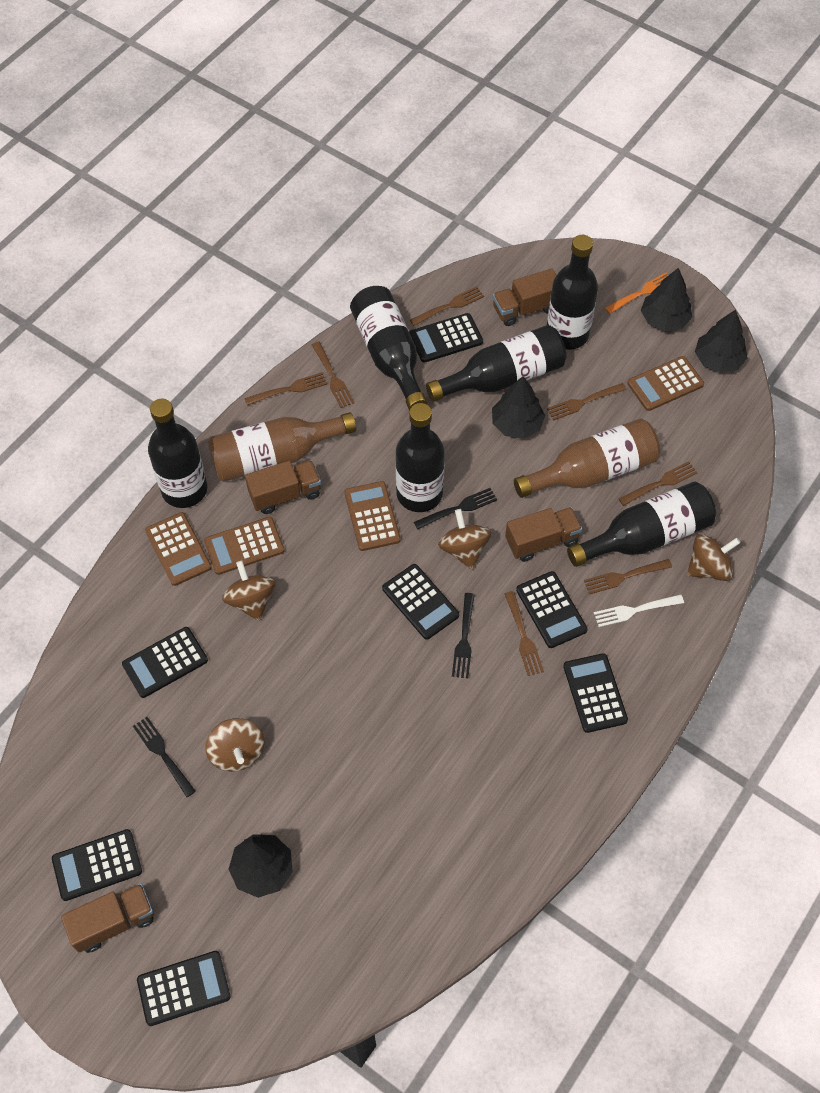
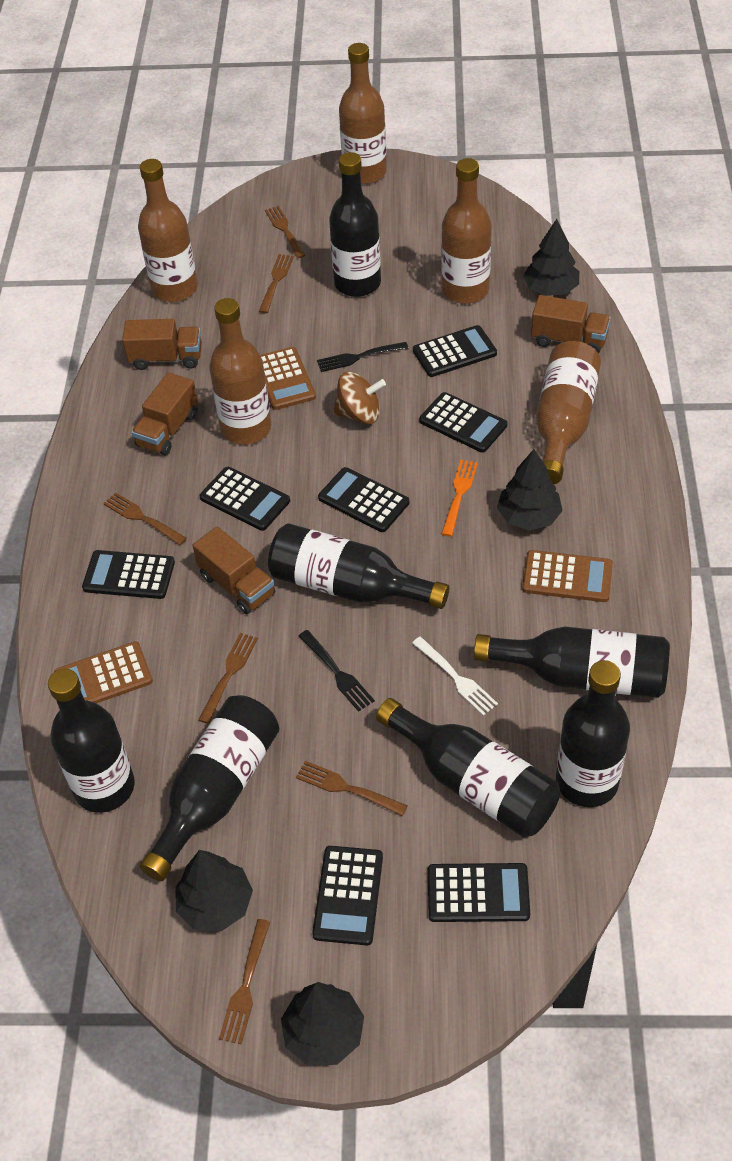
black bottle: 6 -> 7
black fork: 3 -> 2
brown bottle: 2 -> 5
brown calculator: 4 -> 3
brown fork: 7 -> 6
brown spinning top: 4 -> 1

